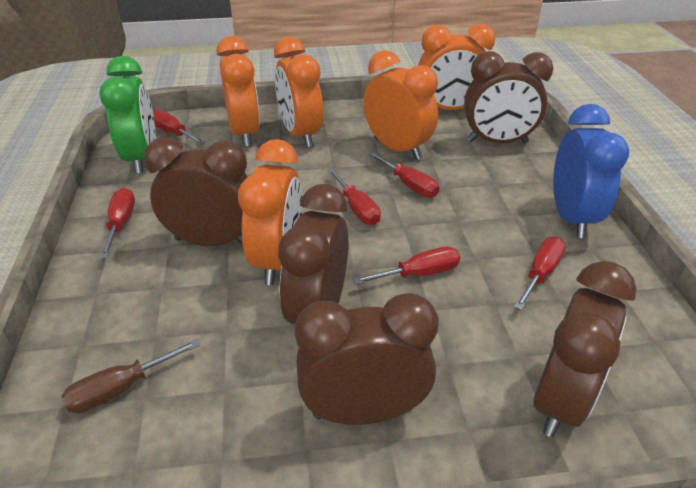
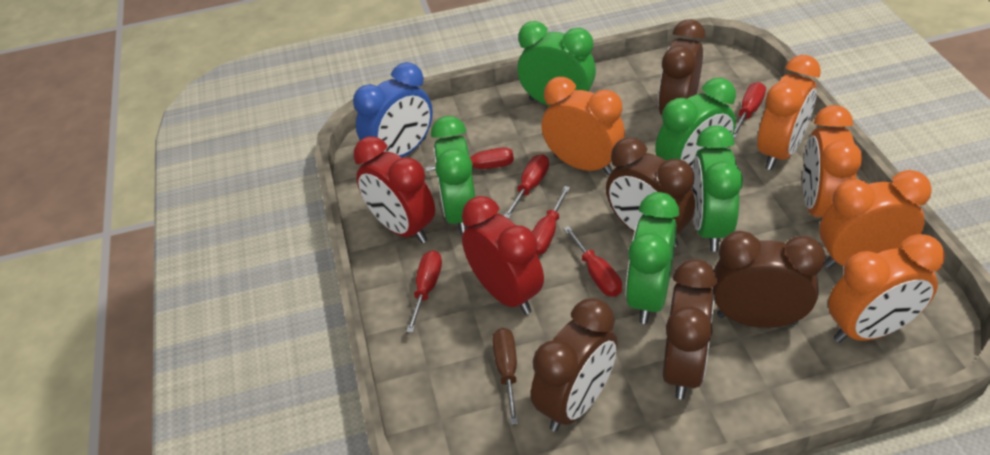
green clock: 1 -> 5
red clock: 0 -> 2

